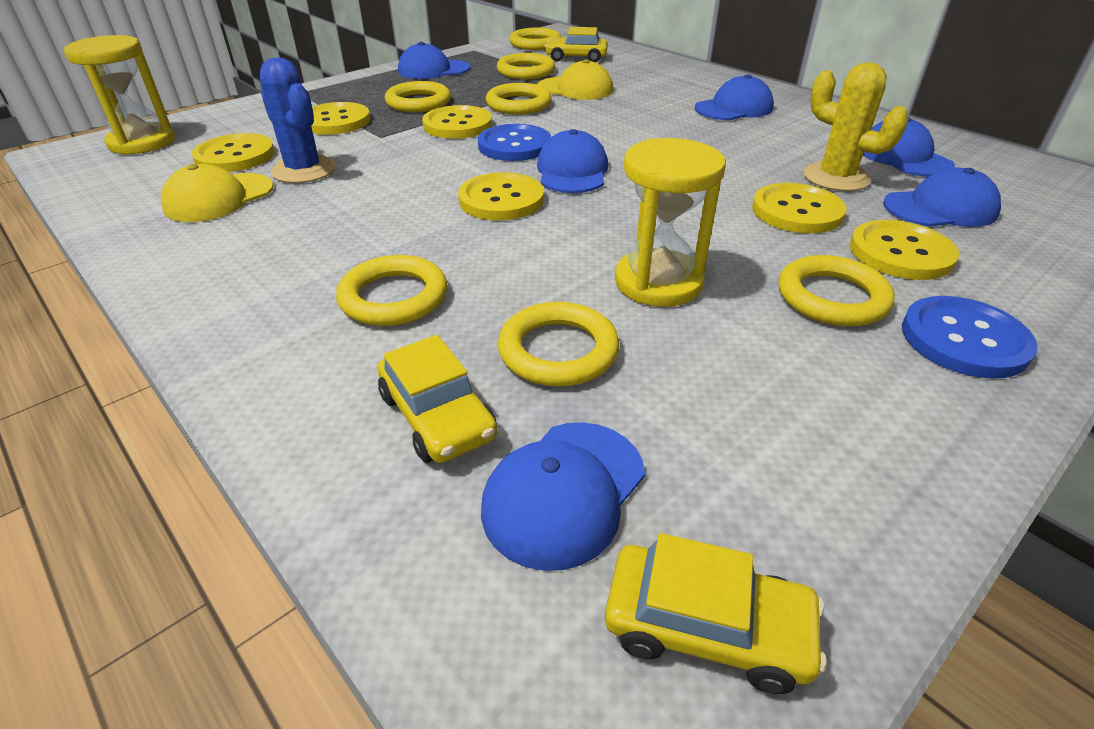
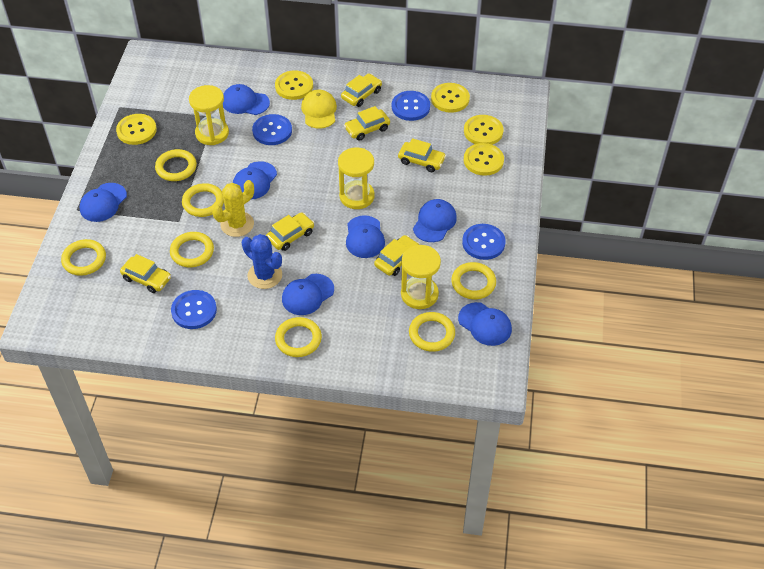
blue button: 2 -> 4
blue cap: 6 -> 7
yellow button: 6 -> 5
yellow cap: 2 -> 1
yellow car: 3 -> 6
yellow hourglass: 2 -> 3

